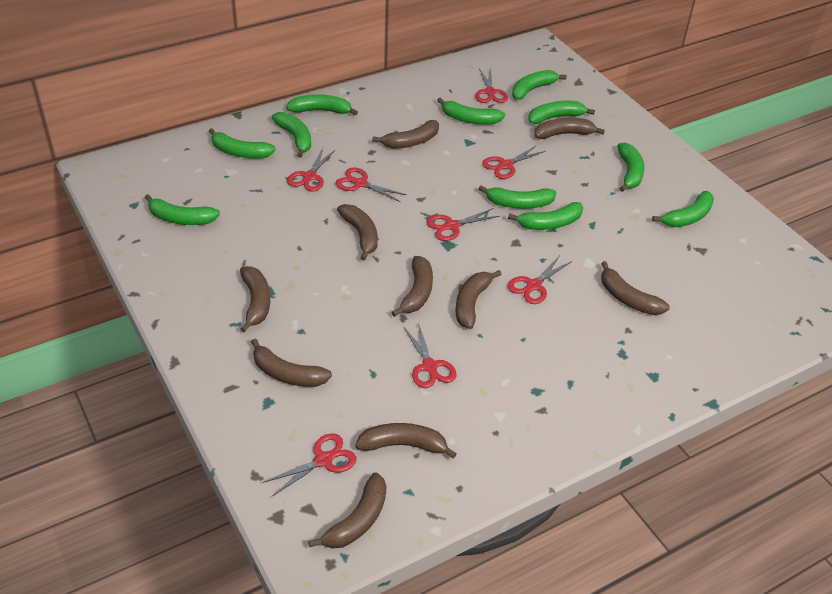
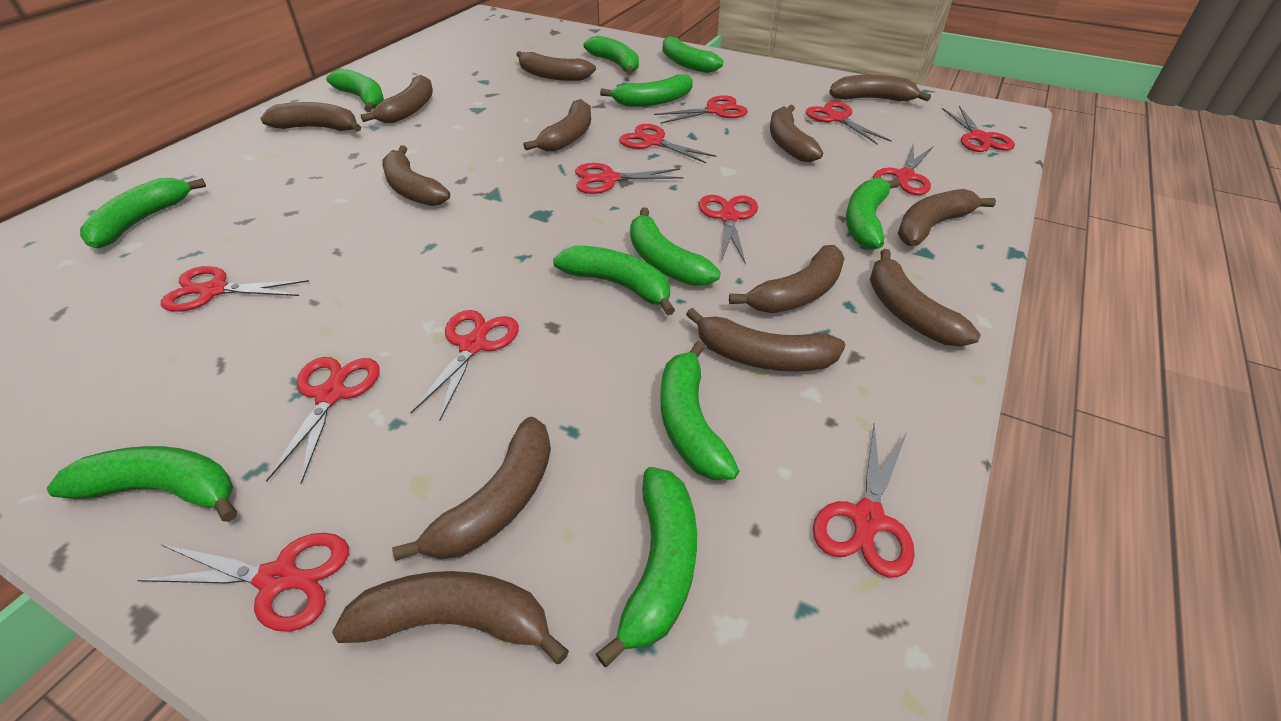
brown banana: 10 -> 13
red scissors: 8 -> 12

